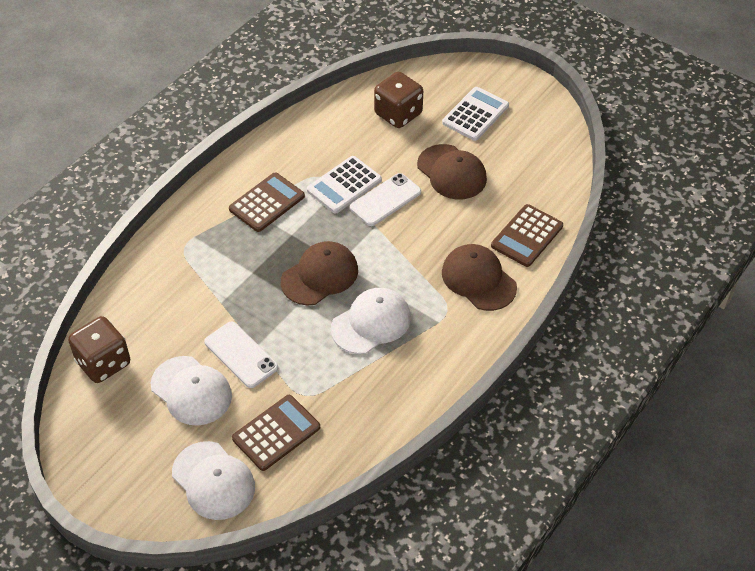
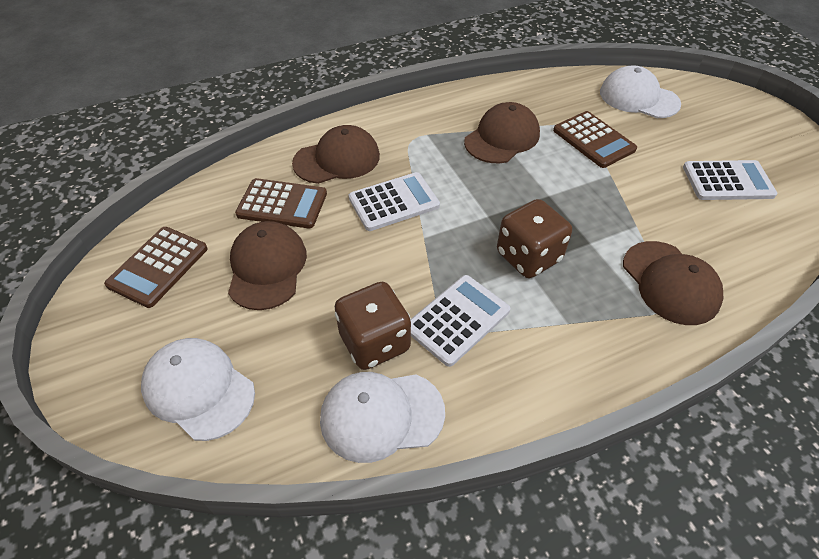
brown cap: 3 -> 4
white calculator: 2 -> 3
white phone: 2 -> 0

